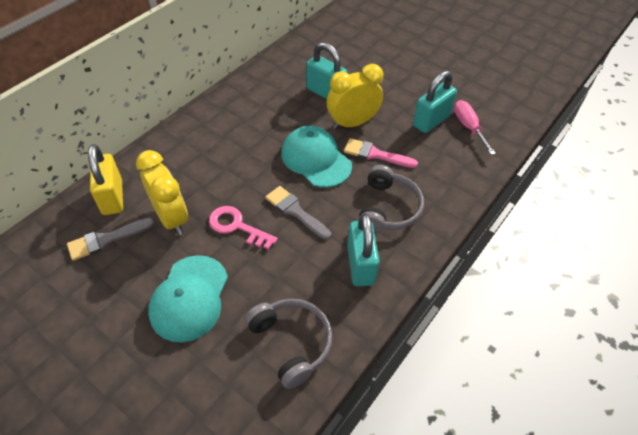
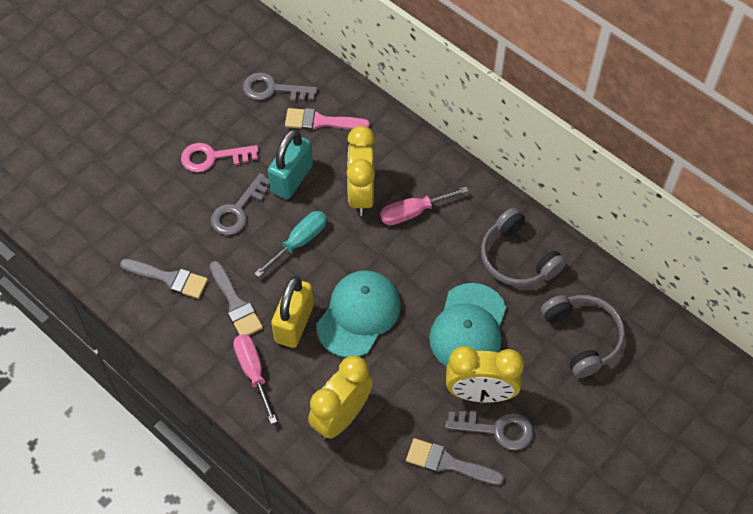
grey brush: 2 -> 3
grey key: 0 -> 3
pink screwdriver: 1 -> 2
turquoise padlock: 3 -> 1
turquoise screwdriver: 0 -> 1
yellow clock: 2 -> 3

